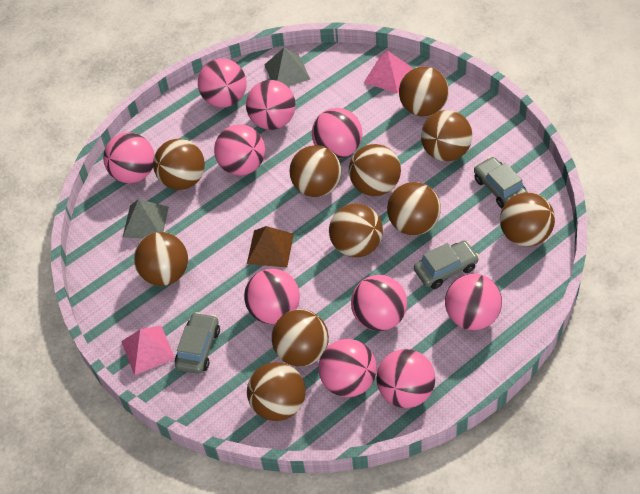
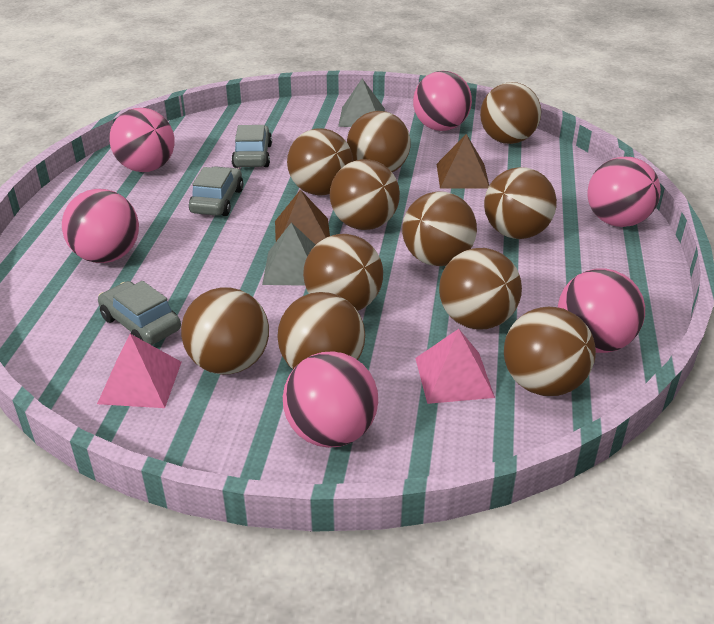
brown pyramid: 1 -> 2
pink ball: 10 -> 6

